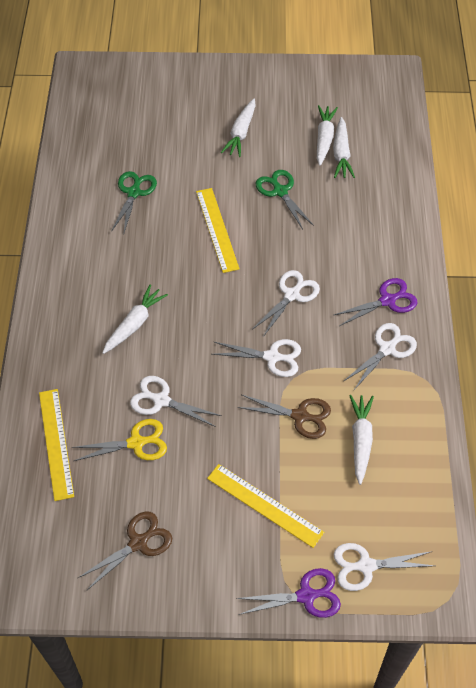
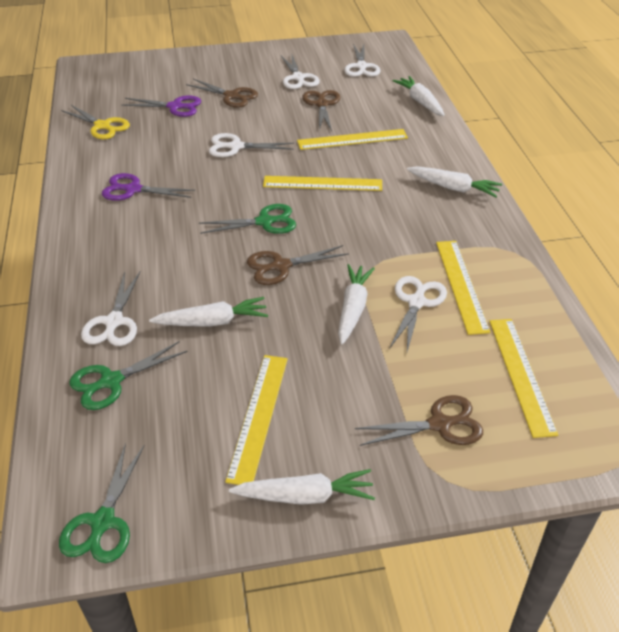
brown scissors: 2 -> 4
green scissors: 2 -> 3
yellow ruler: 3 -> 5

